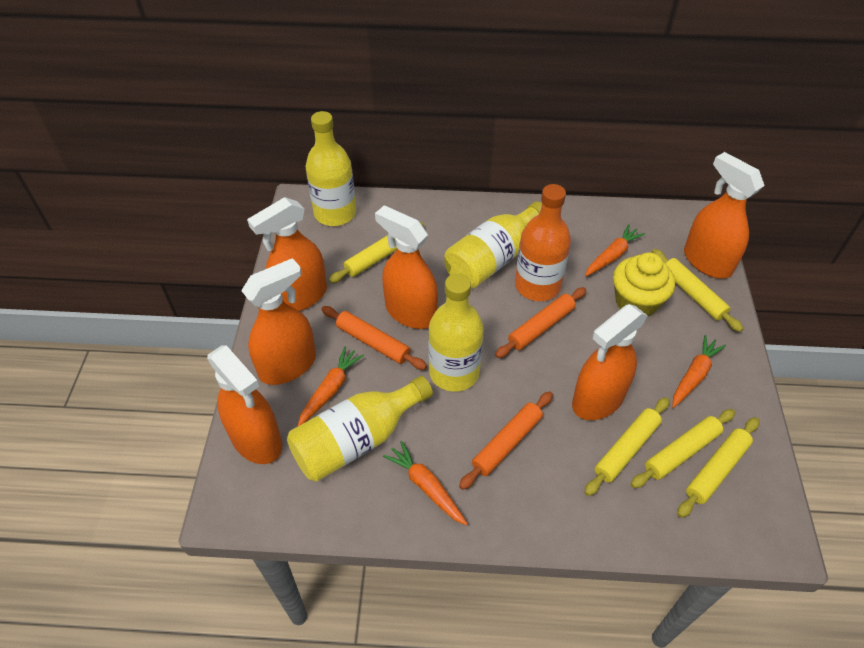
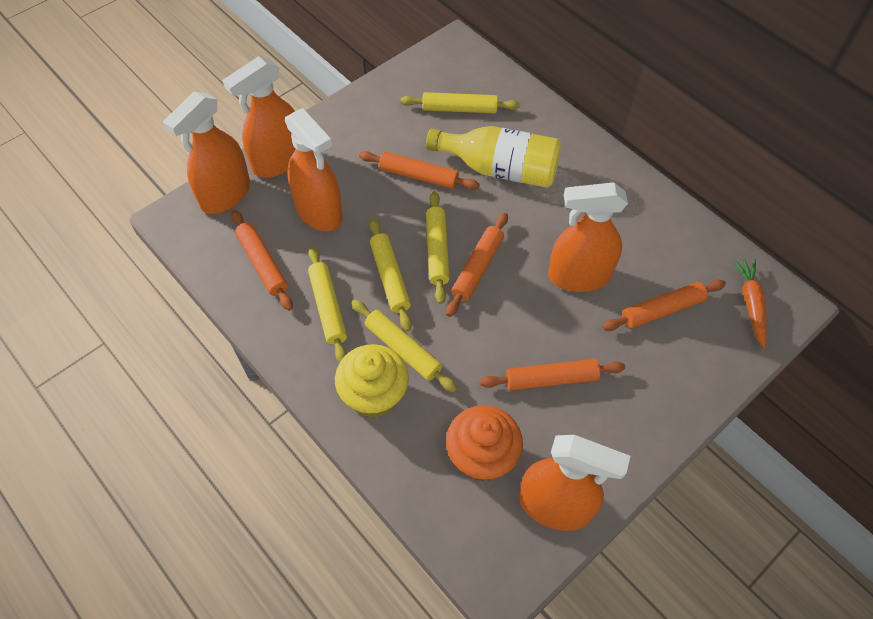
orange bottle: 1 -> 0
orange carrot: 4 -> 1
orange cupcake: 0 -> 1
orange rolling pin: 3 -> 5
orange spray bottle: 6 -> 5
yellow bottle: 4 -> 1

